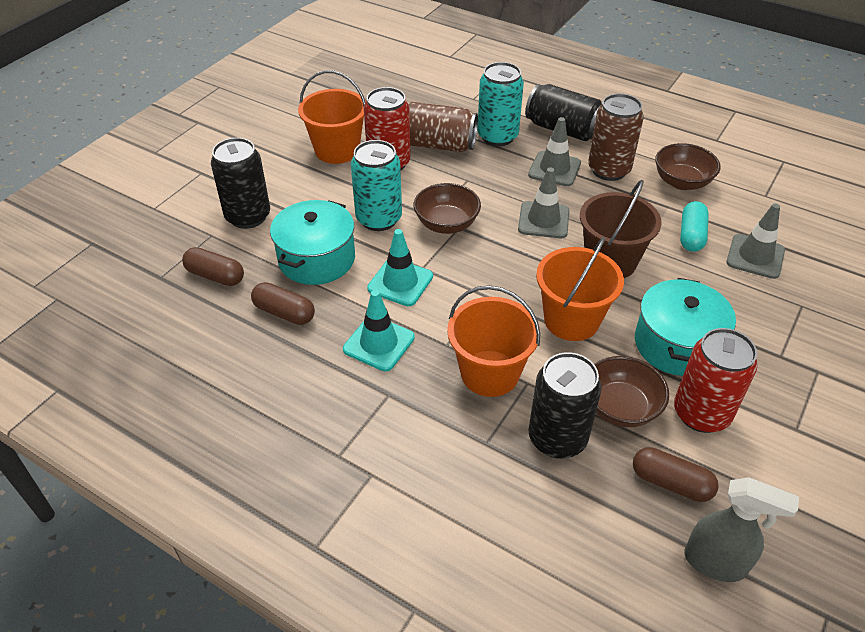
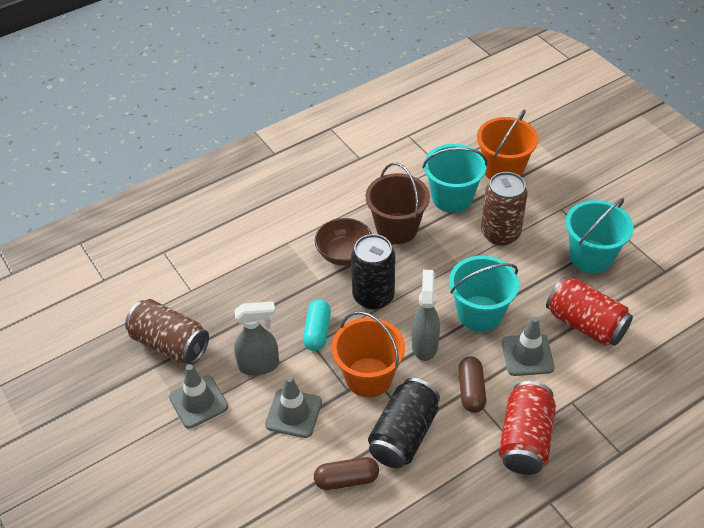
black can: 3 -> 2
brown bowl: 3 -> 1
brown capsule: 3 -> 2
grey spray bottle: 1 -> 2
orange bucket: 3 -> 2
turquoise bucket: 0 -> 3
turquoise can: 2 -> 0
turquoise pot: 2 -> 0
turquoise traffic cone: 2 -> 0

